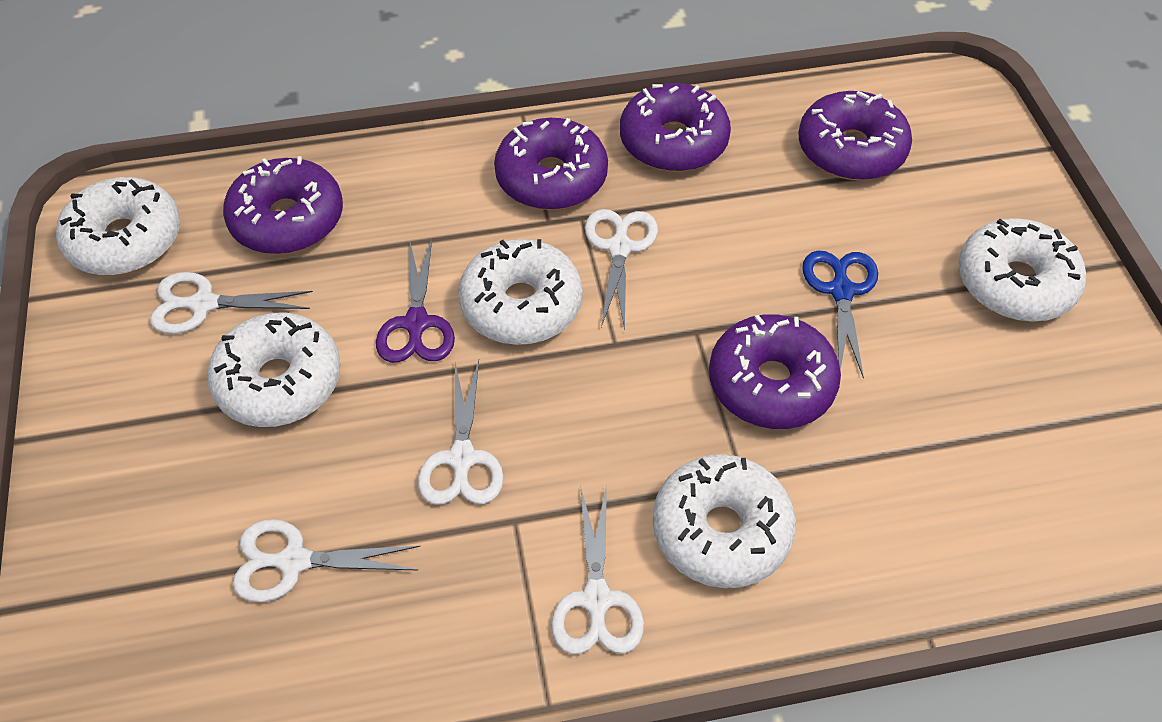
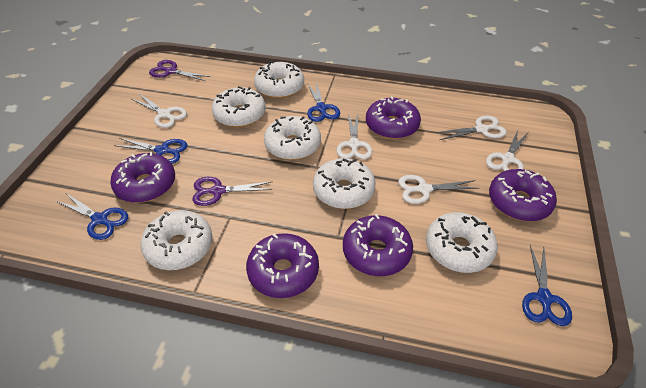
blue scissors: 1 -> 4
purple scissors: 1 -> 2
white donut: 5 -> 6

